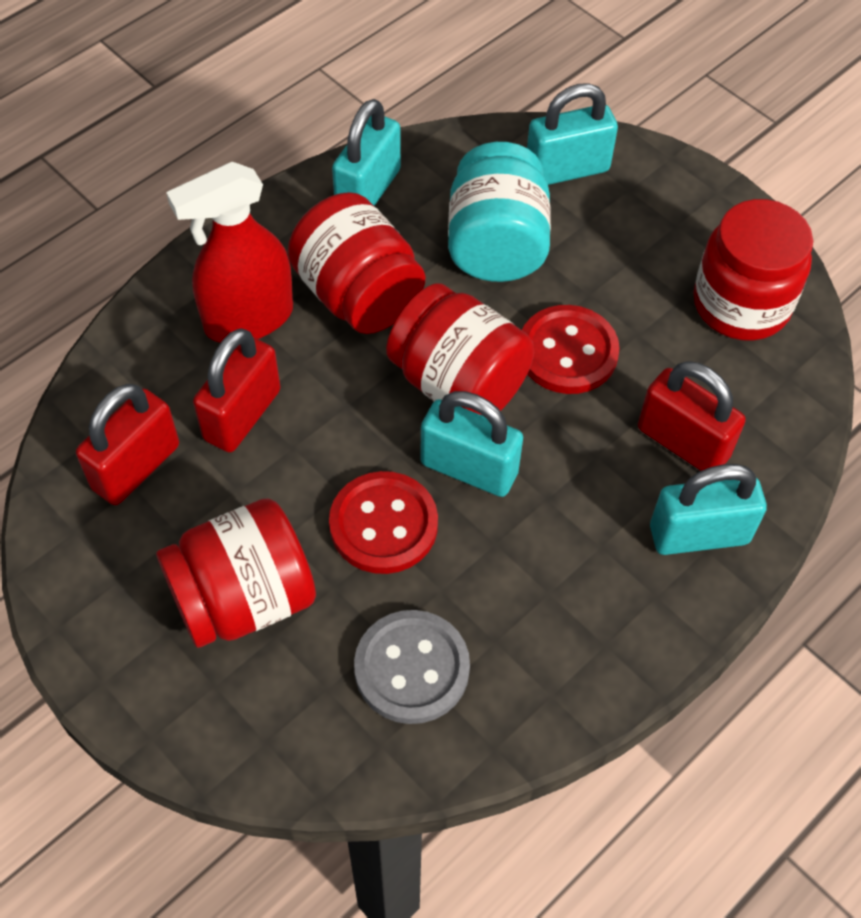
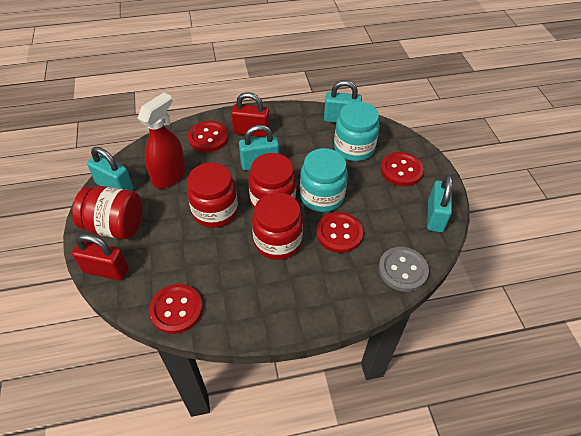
red button: 2 -> 4
red padlock: 3 -> 2
turquoise jar: 1 -> 2

